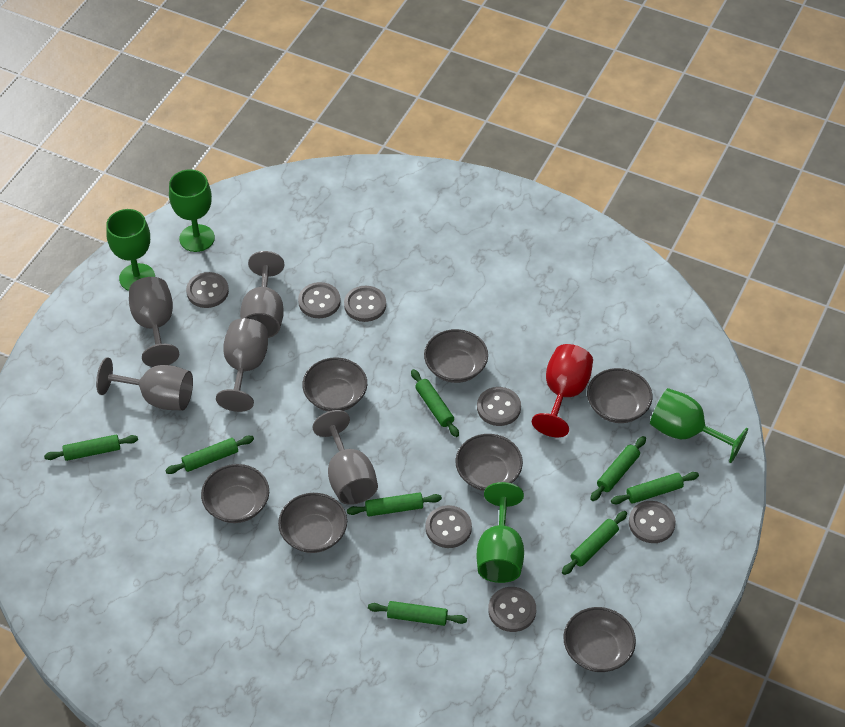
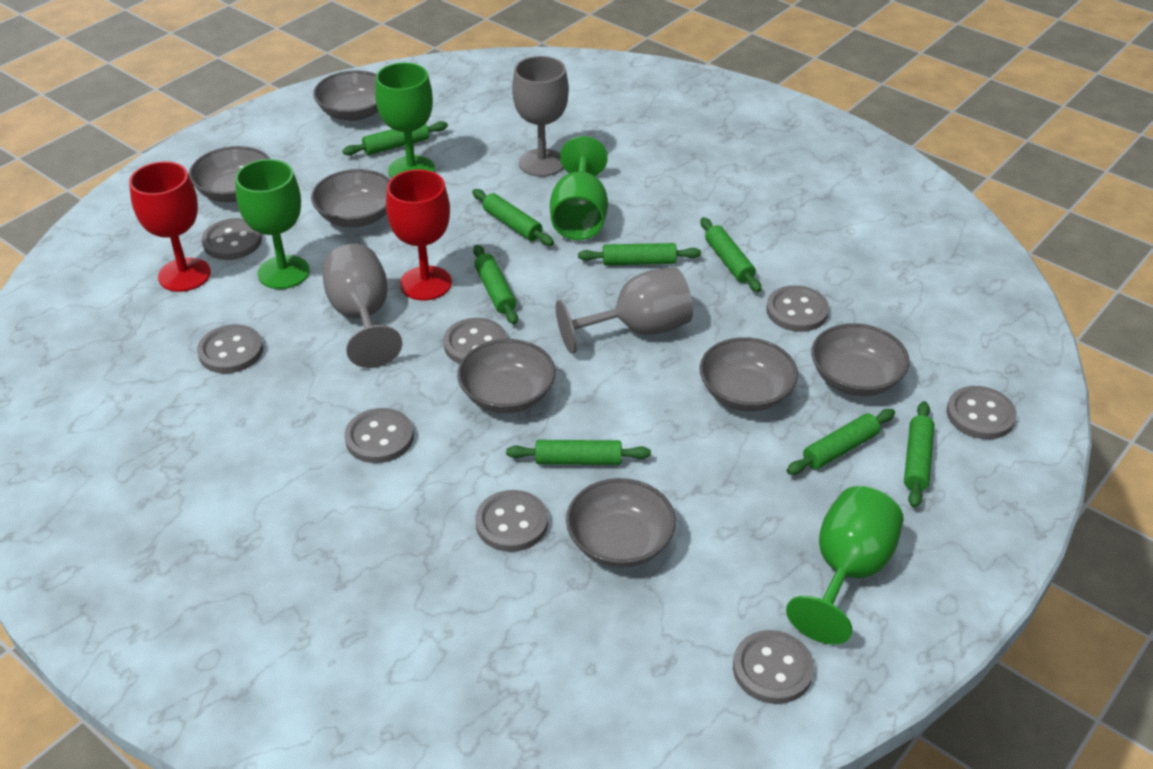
grey button: 7 -> 8
grey goblet: 5 -> 3
red goblet: 1 -> 2

